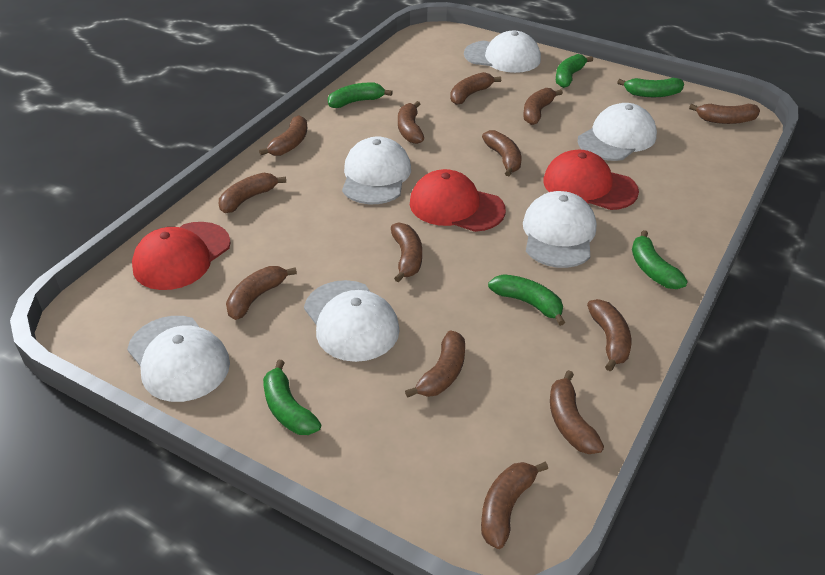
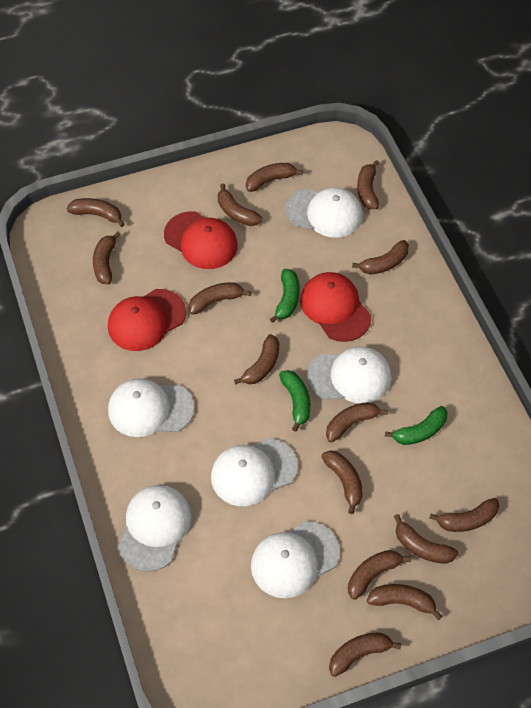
brown banana: 13 -> 15
green banana: 6 -> 3

